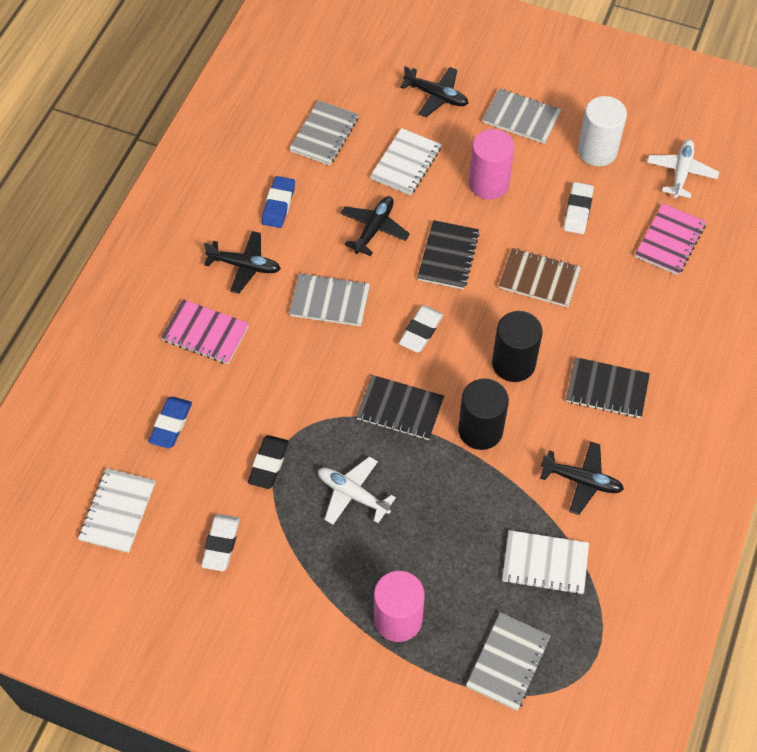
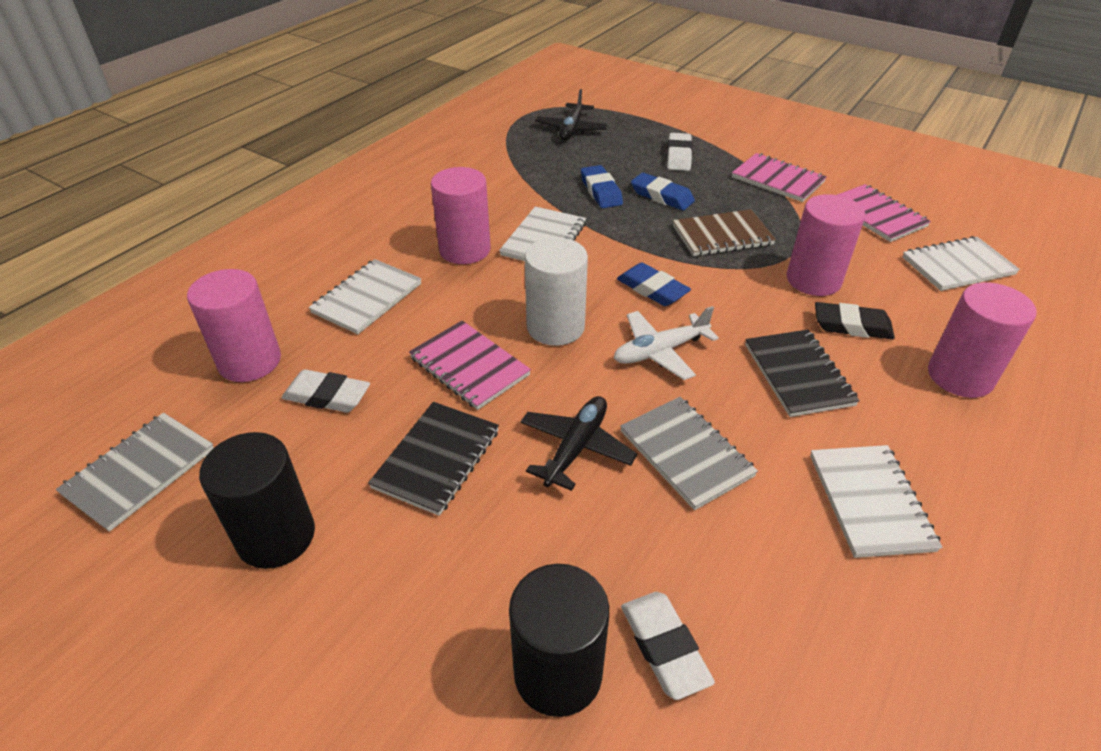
black notebook: 3 -> 2
black plane: 4 -> 2
blue eraser: 2 -> 3
grey notebook: 4 -> 2
pink cylinder: 2 -> 4
pink notebook: 2 -> 3
white notebook: 3 -> 4
white plane: 2 -> 1

